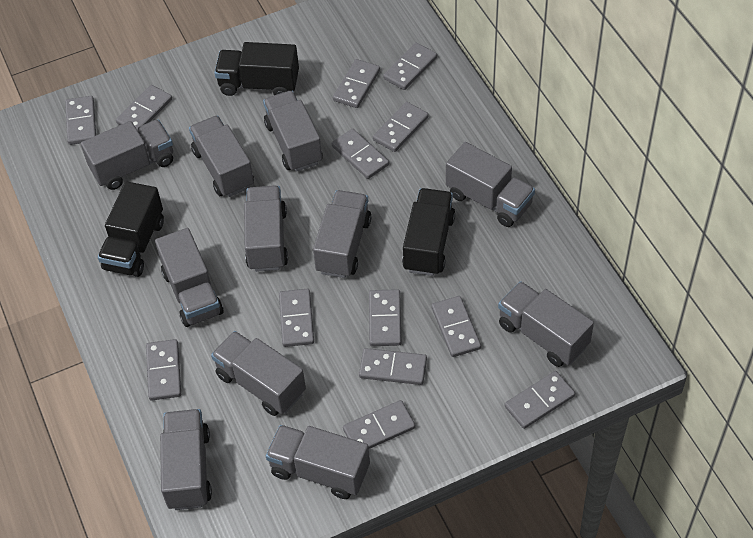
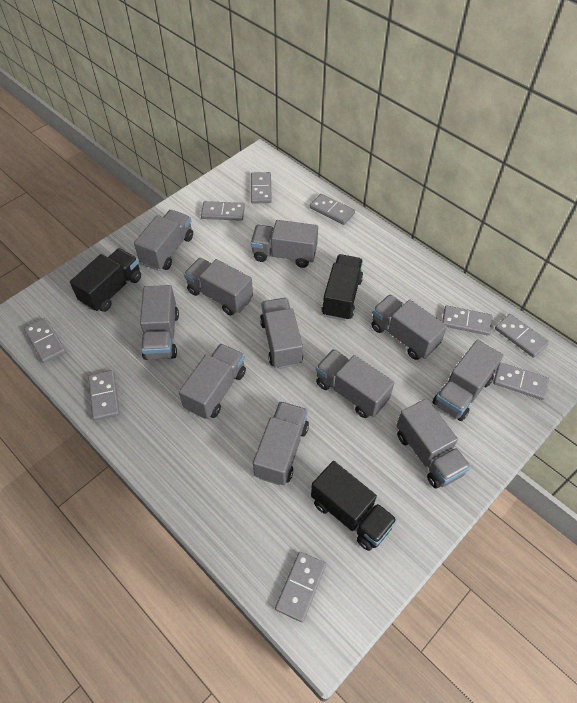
grey domino: 13 -> 9

